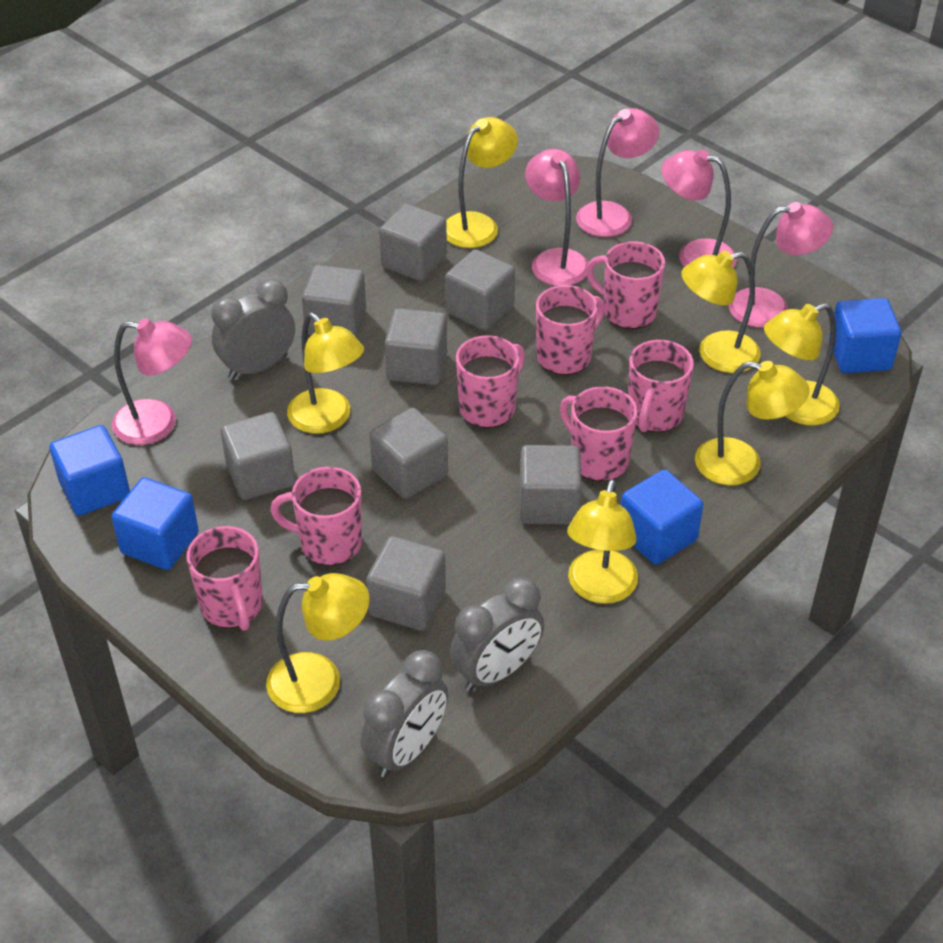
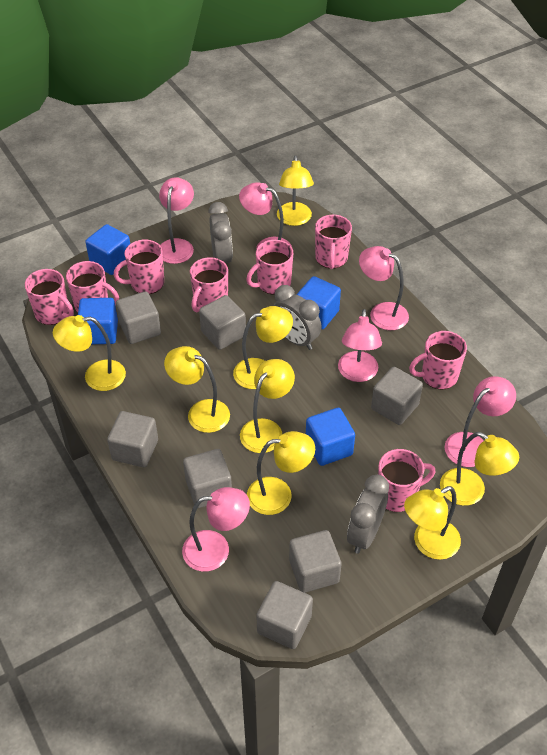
grey cube: 8 -> 7
pink lamp: 5 -> 6
pink mug: 7 -> 8
yellow lamp: 7 -> 8

